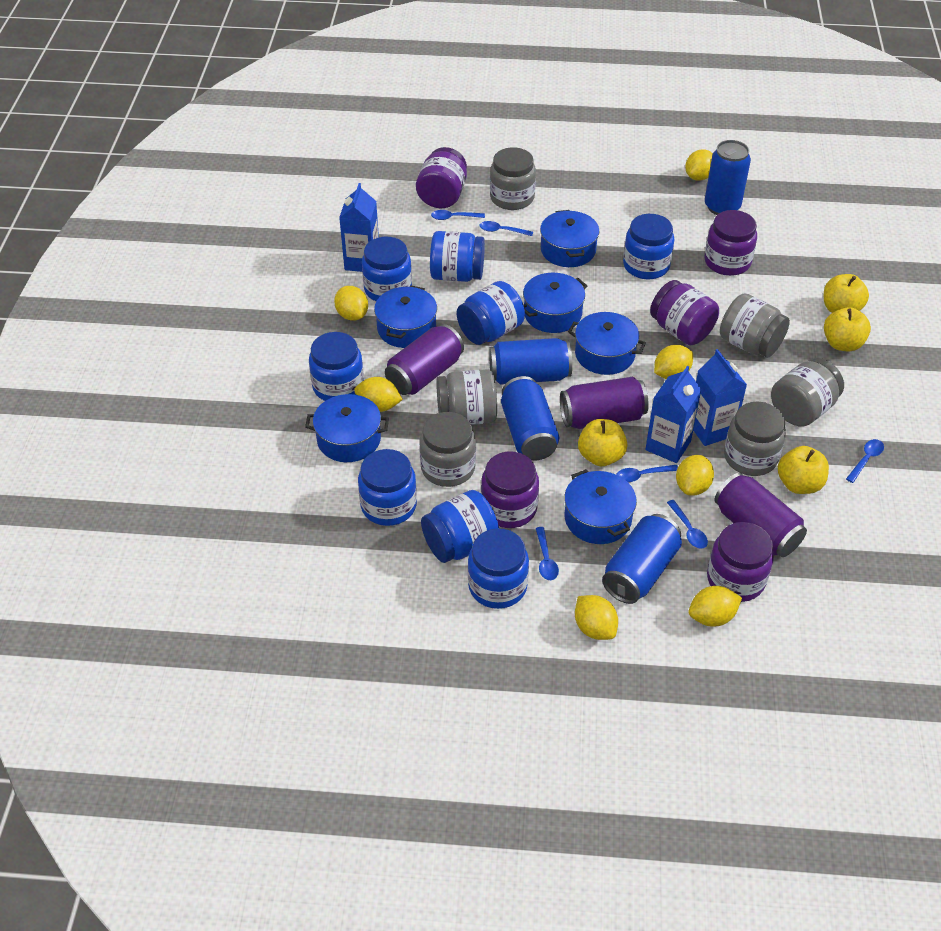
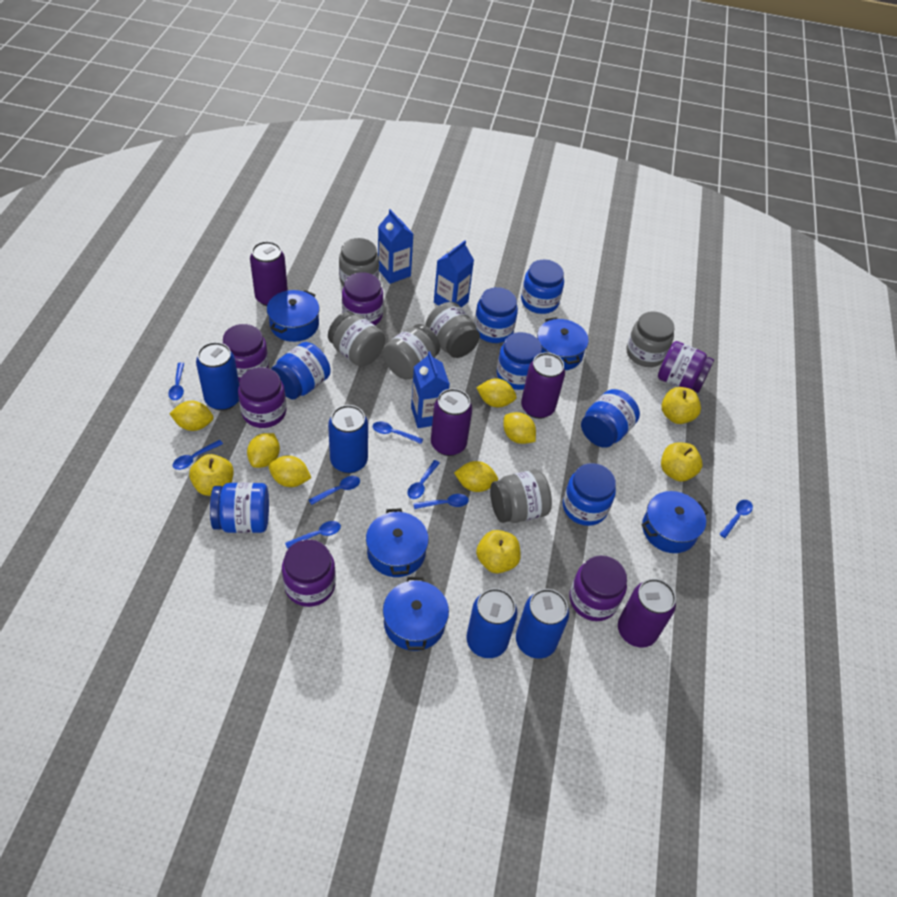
blue jar: 8 -> 7
blue pot: 6 -> 5
blue spoon: 6 -> 8
purple can: 3 -> 4
purple jar: 5 -> 6
yellow lemon: 7 -> 6

